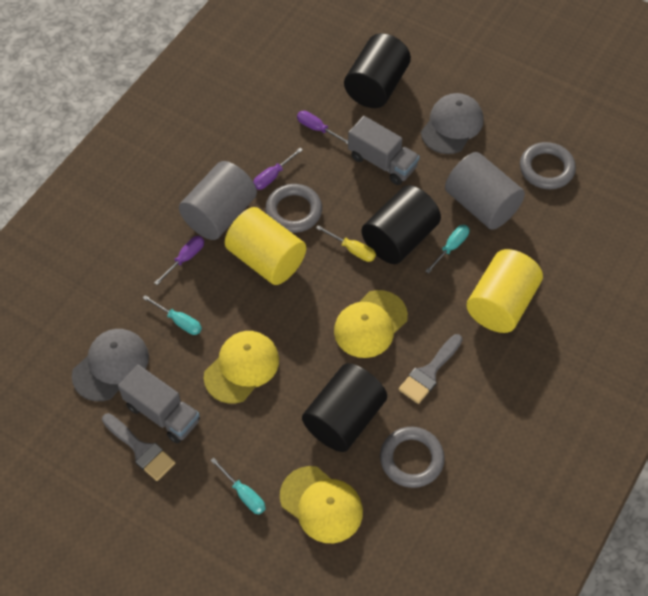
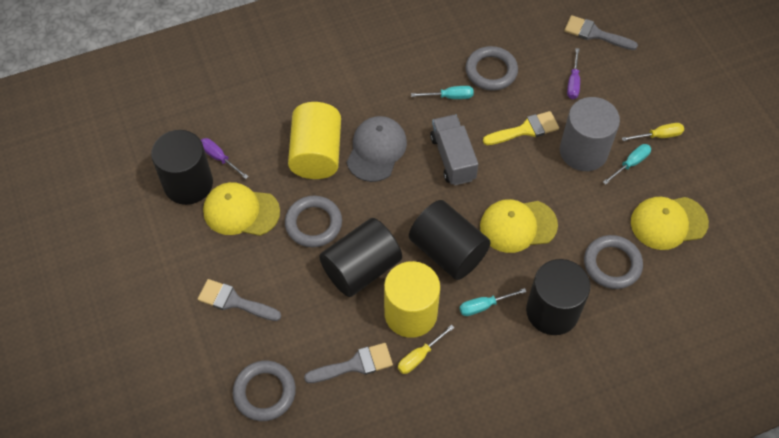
black cylinder: 3 -> 4
grey brush: 2 -> 3
grey cap: 2 -> 1
grey cylinder: 2 -> 1
grey ring: 3 -> 4
grey truck: 2 -> 1
purple screwdriver: 3 -> 2
yellow brush: 0 -> 1
yellow screwdriver: 1 -> 2

